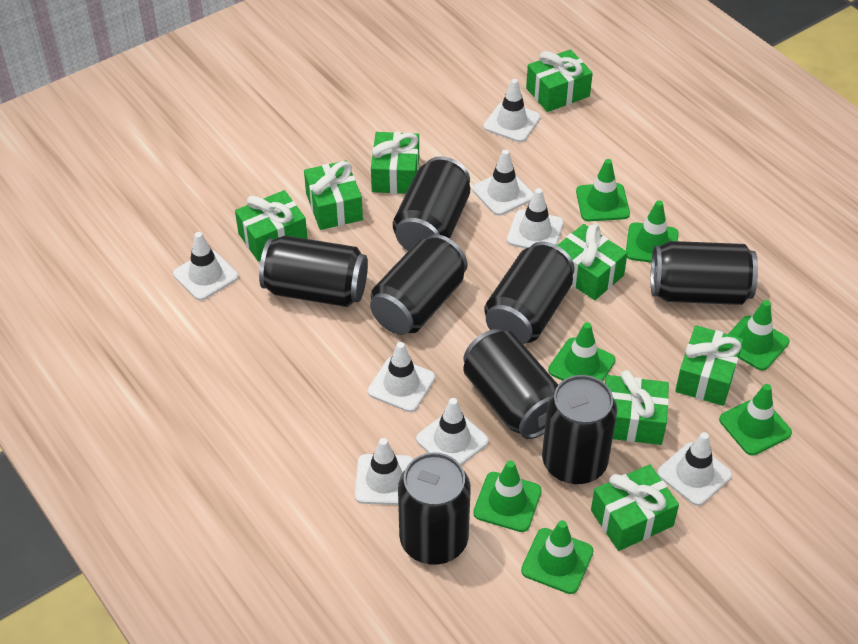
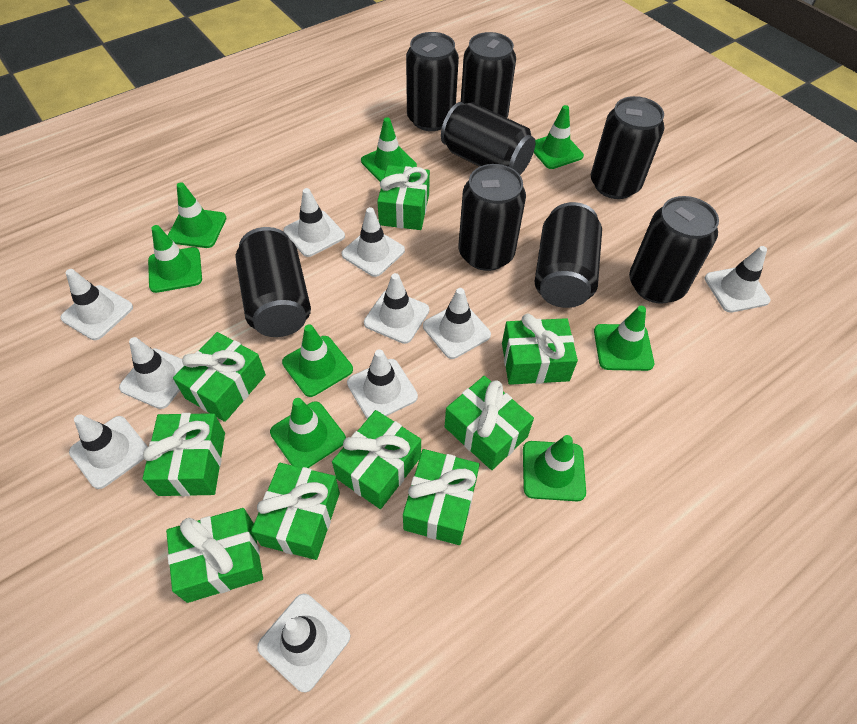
green gift: 8 -> 9
green traffic cone: 7 -> 8
white traffic cone: 8 -> 10

